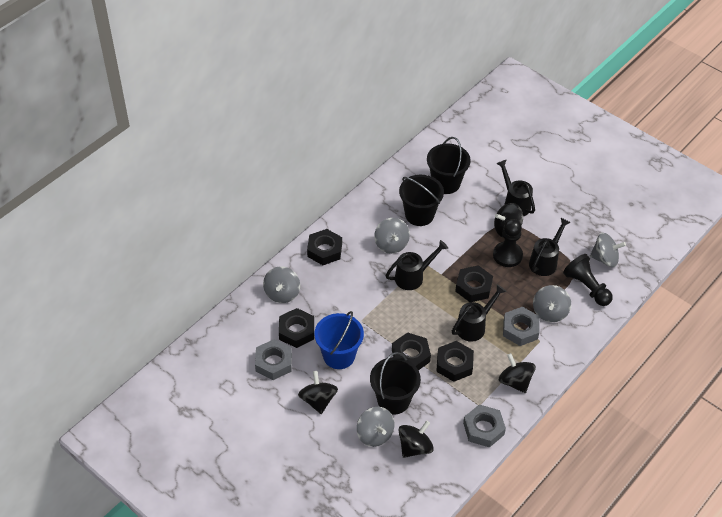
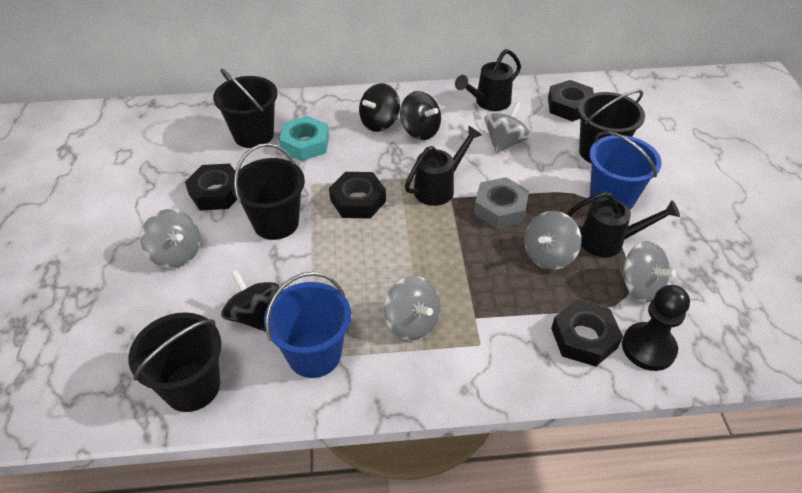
black bucket: 3 -> 4
black nut: 5 -> 4
black pawn: 2 -> 1
black spinning top: 4 -> 3
black watering can: 4 -> 3
blue bucket: 1 -> 2
grey nut: 3 -> 1
turquoise nut: 0 -> 1

